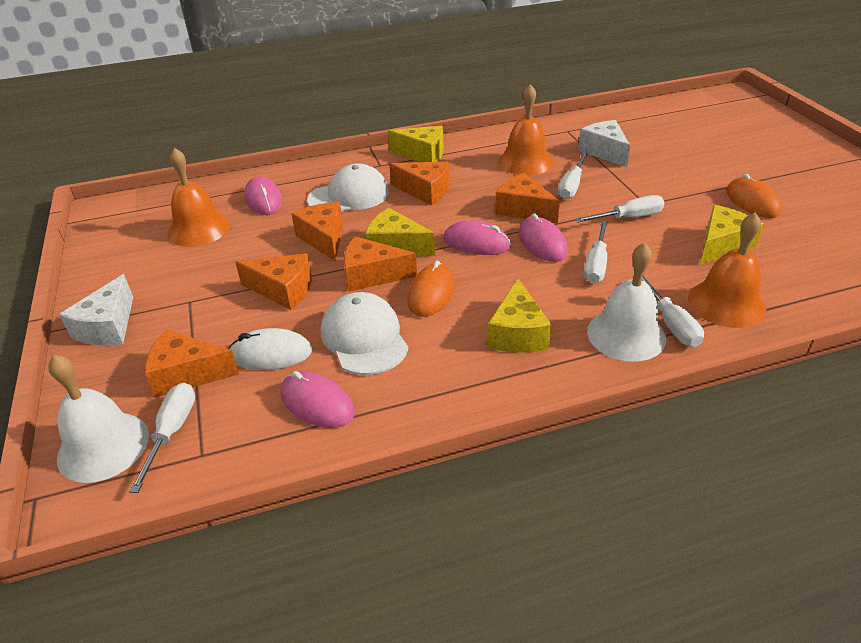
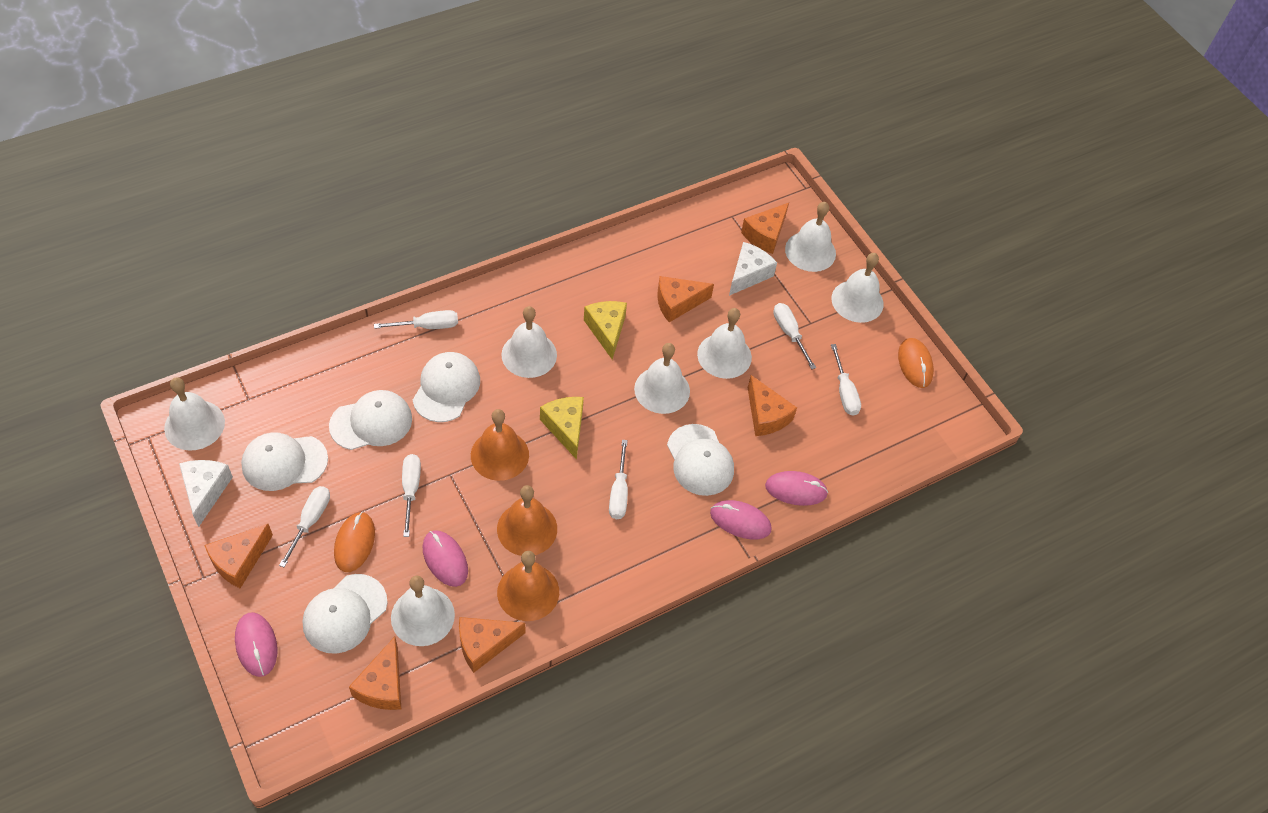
white bell: 2 -> 7
white cap: 2 -> 5
white mouse: 1 -> 0
white screwdriver: 5 -> 6
yellow cheese: 4 -> 2

